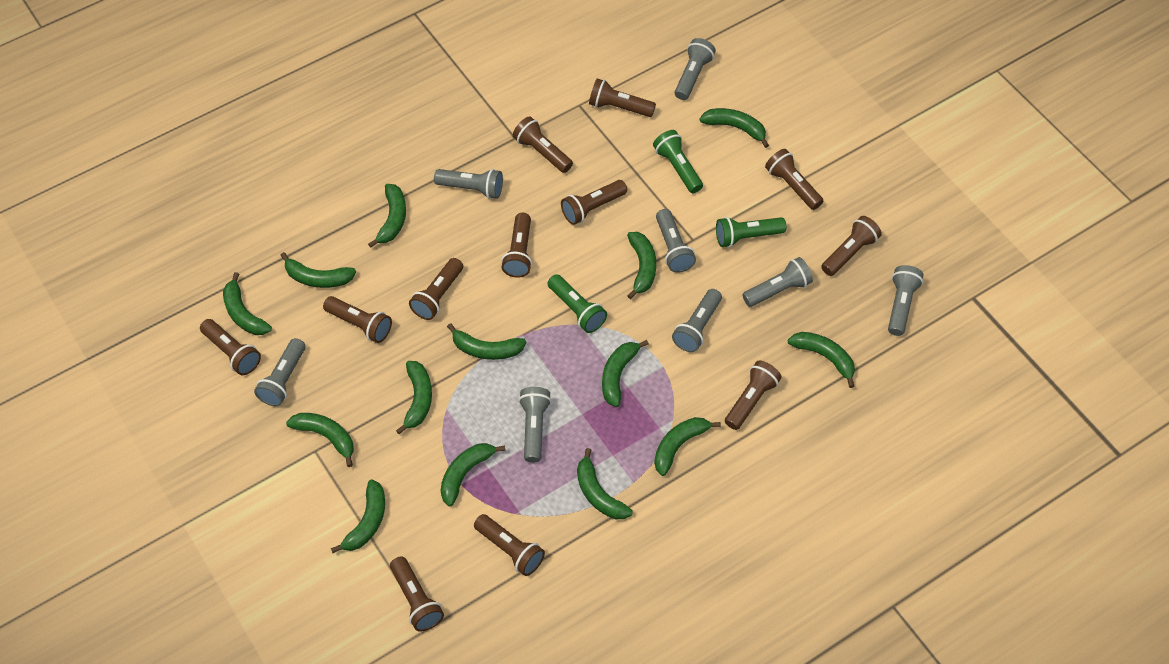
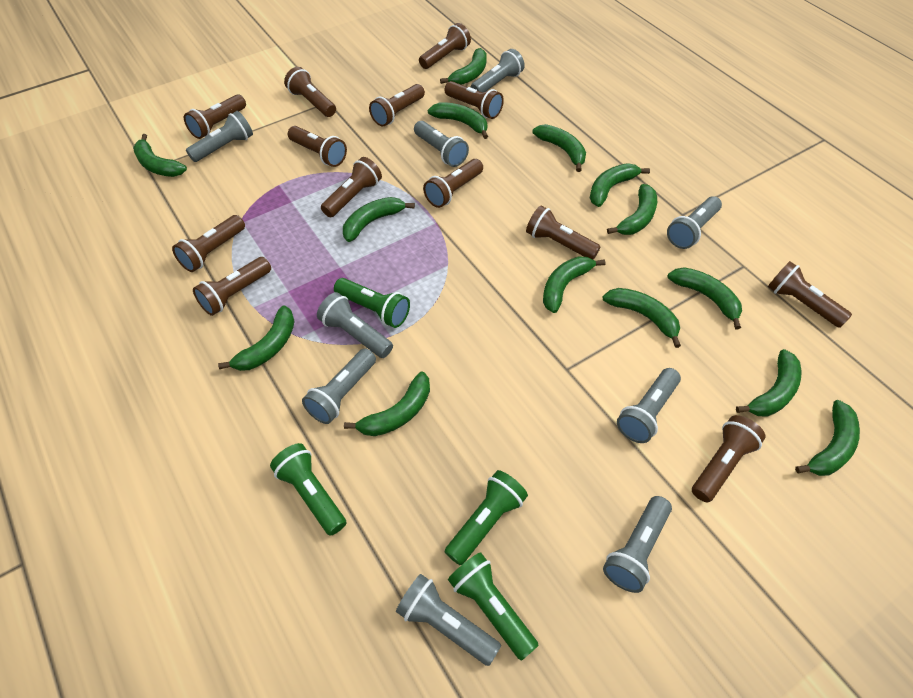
brown flashlight: 12 -> 13
green flashlight: 3 -> 4
grey flashlight: 8 -> 9

